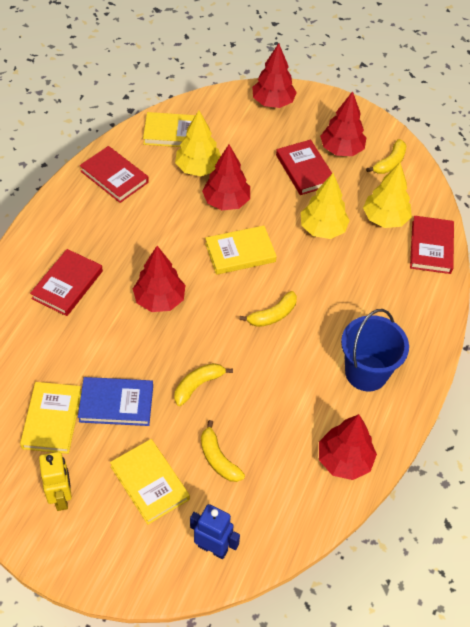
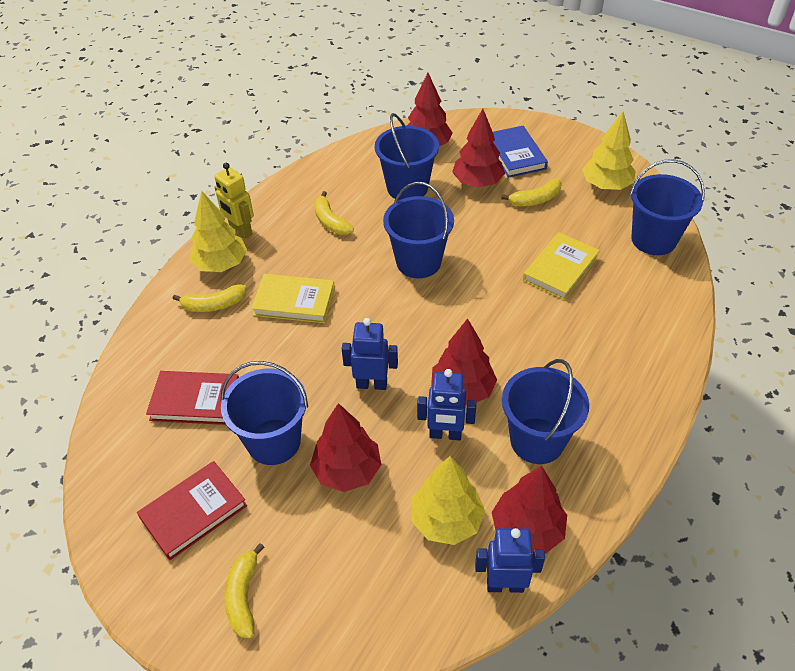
blue bucket: 1 -> 5
blue robot: 1 -> 3
red book: 4 -> 2
yellow book: 4 -> 2

